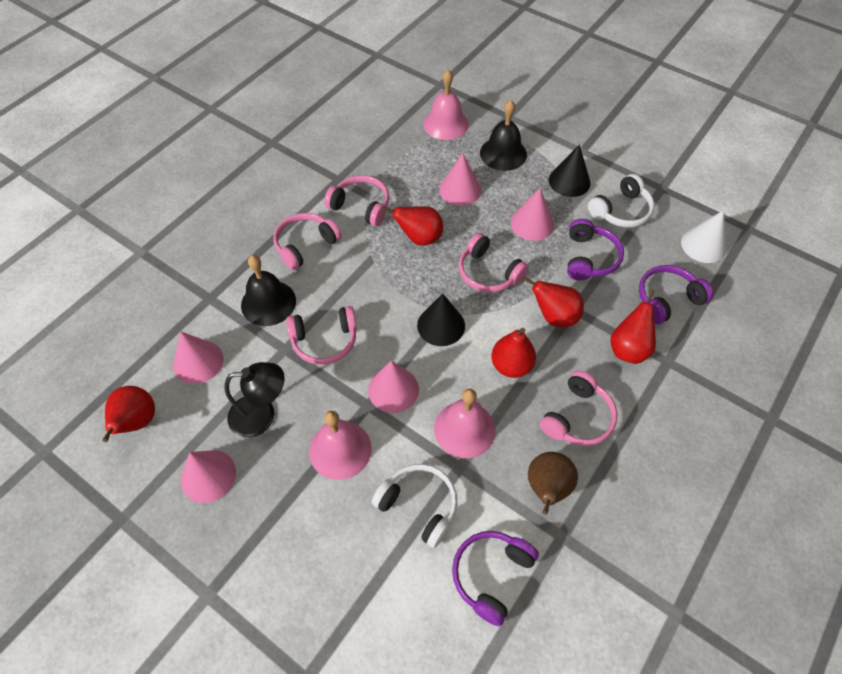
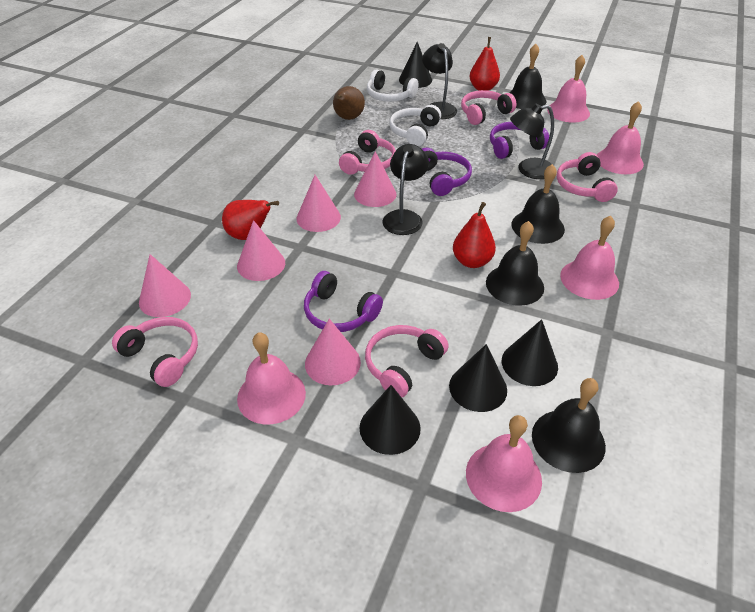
black bell: 2 -> 4
black cone: 2 -> 4
black lamp: 1 -> 3
pink bell: 3 -> 5
red pear: 5 -> 3
white cone: 1 -> 0

